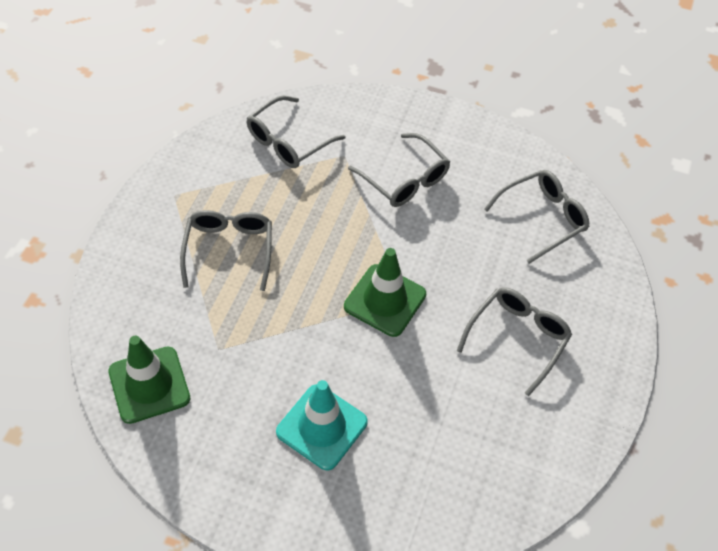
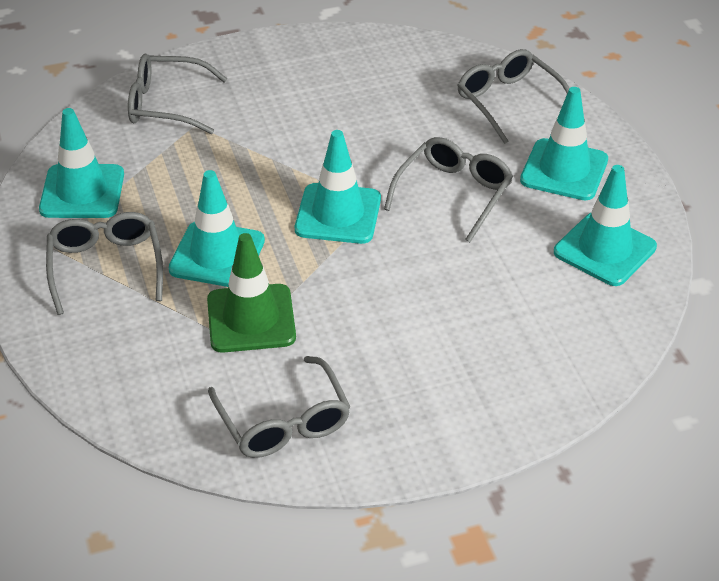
green traffic cone: 2 -> 1
turquoise traffic cone: 1 -> 5

